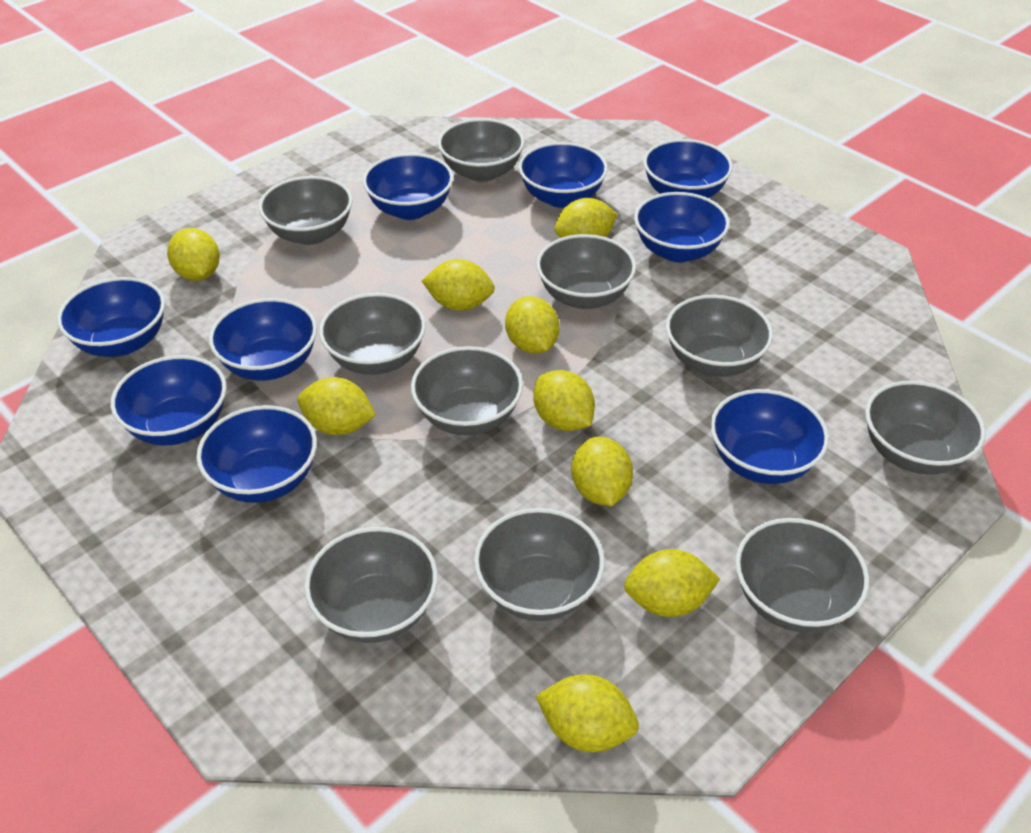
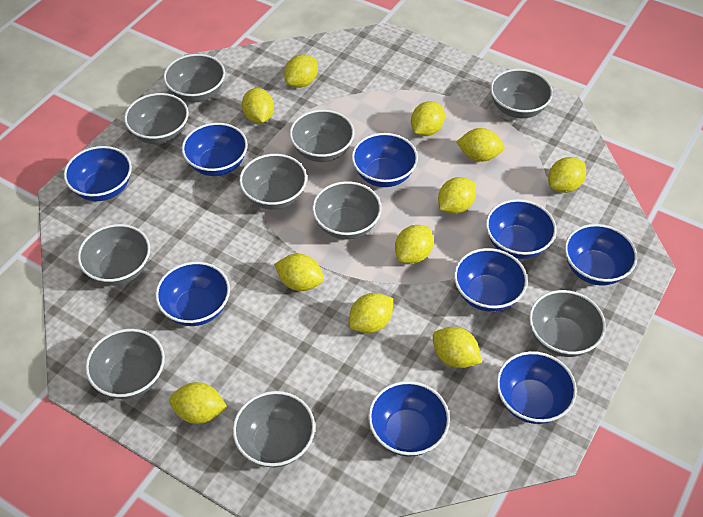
yellow lemon: 9 -> 11

